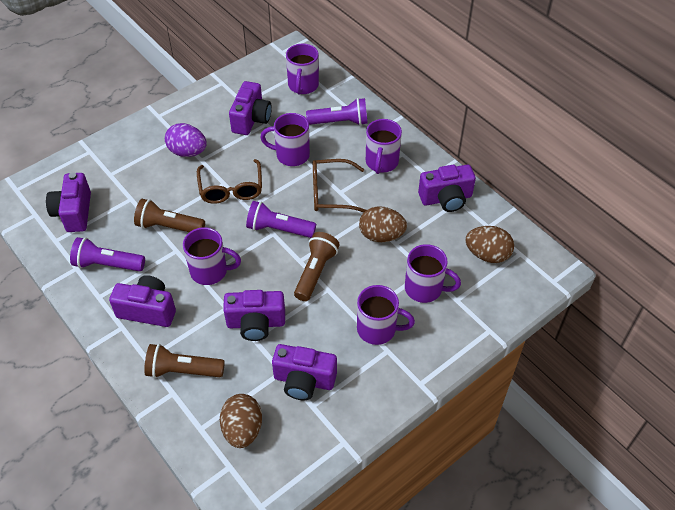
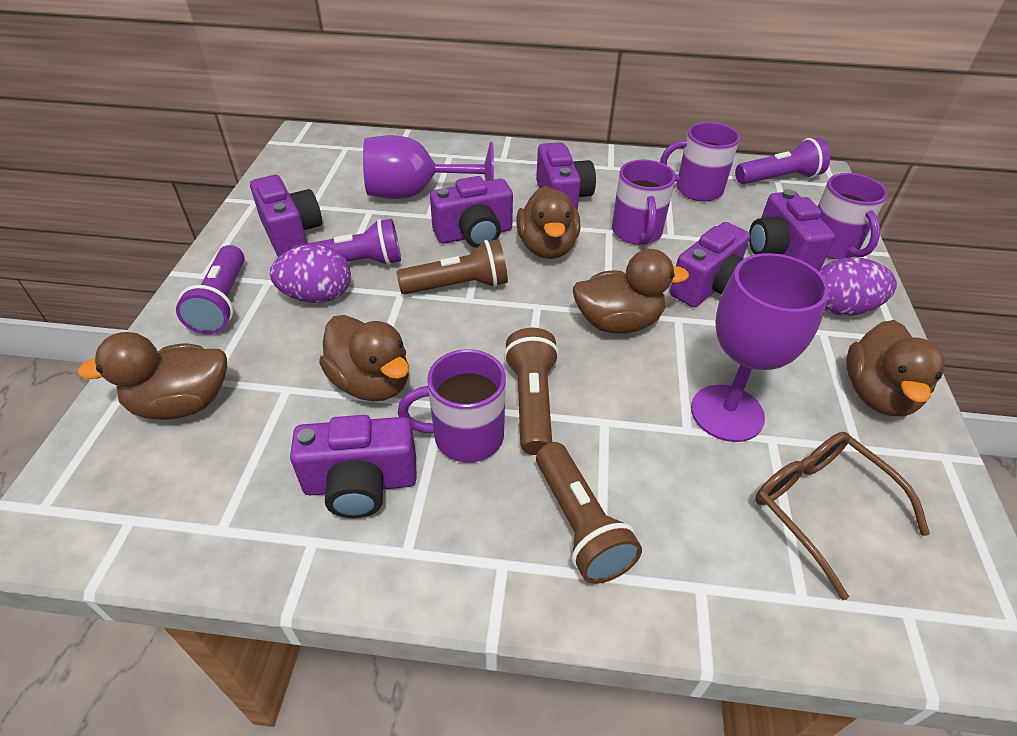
brown duck: 0 -> 5
brown egg: 3 -> 0
brown glasses: 2 -> 1
purple egg: 1 -> 2
purple goblet: 0 -> 2
purple mug: 6 -> 4

